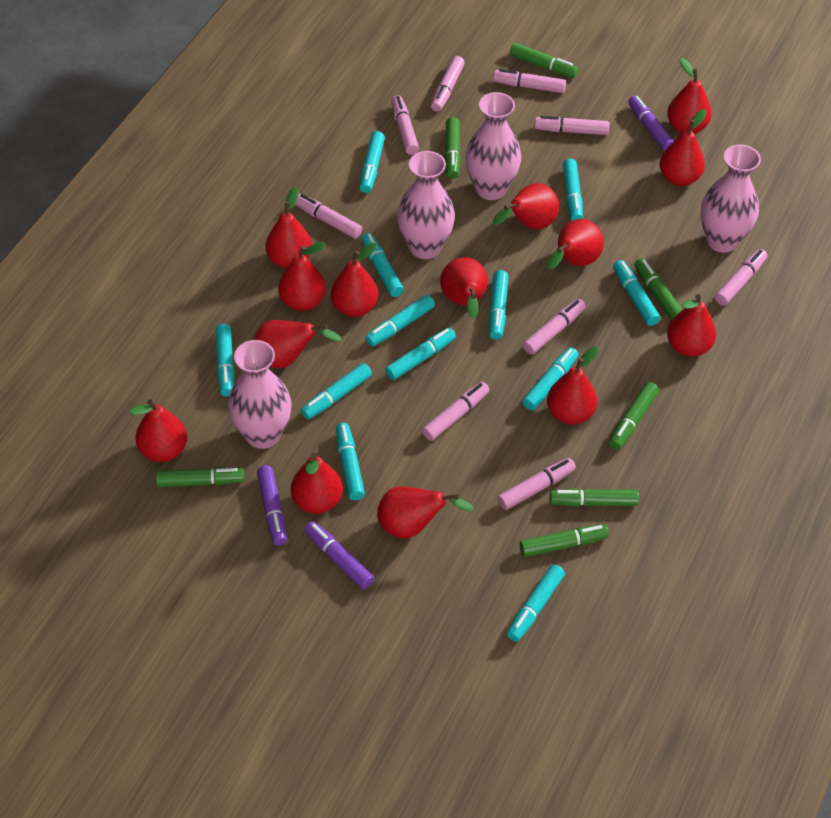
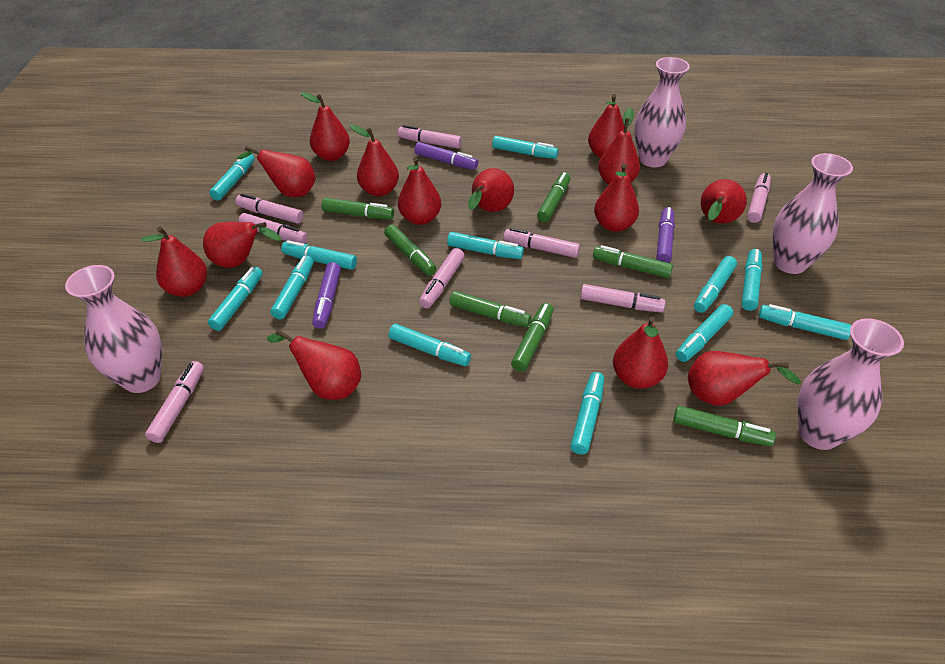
pink marker: 9 -> 8

